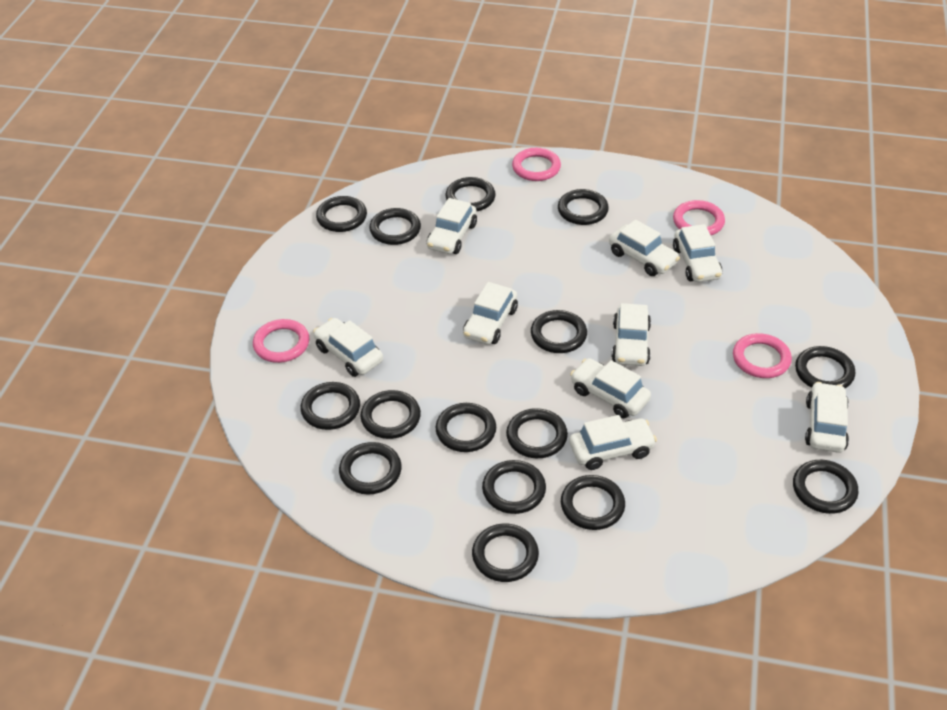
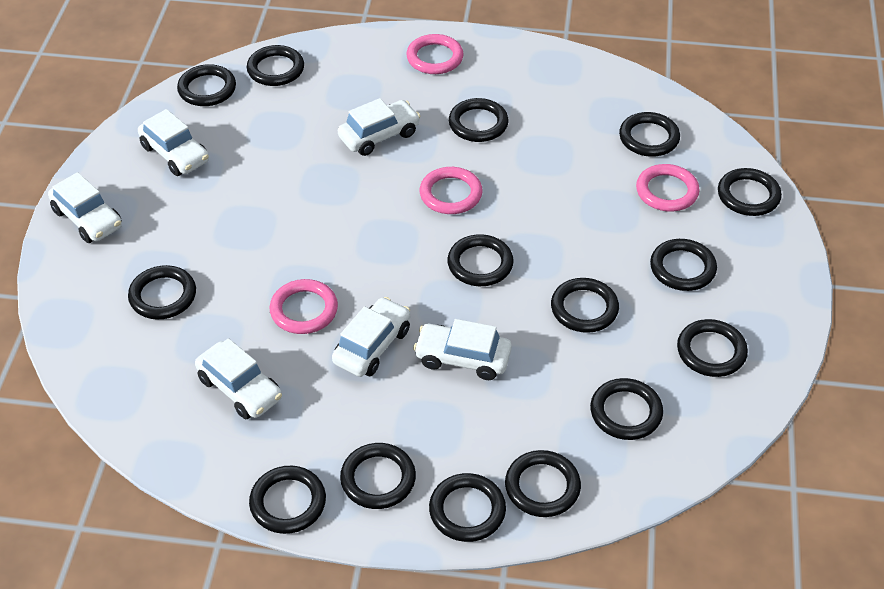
white car: 9 -> 6

